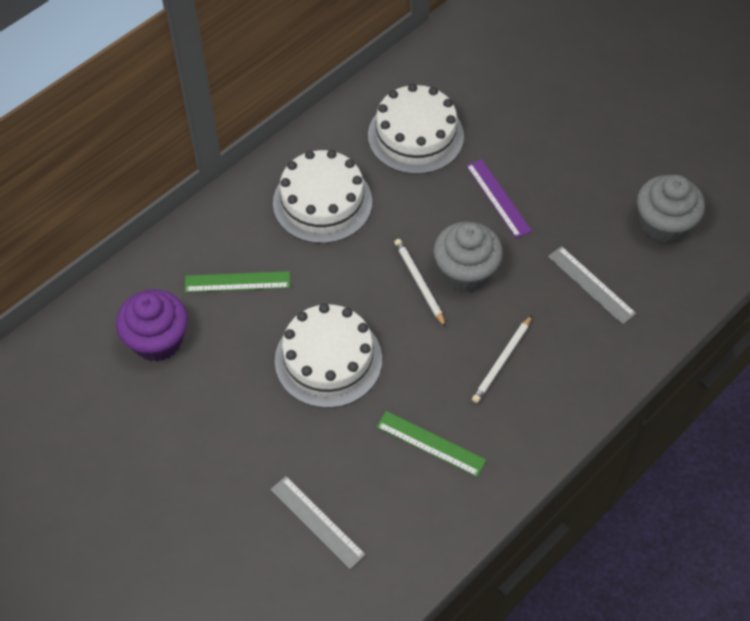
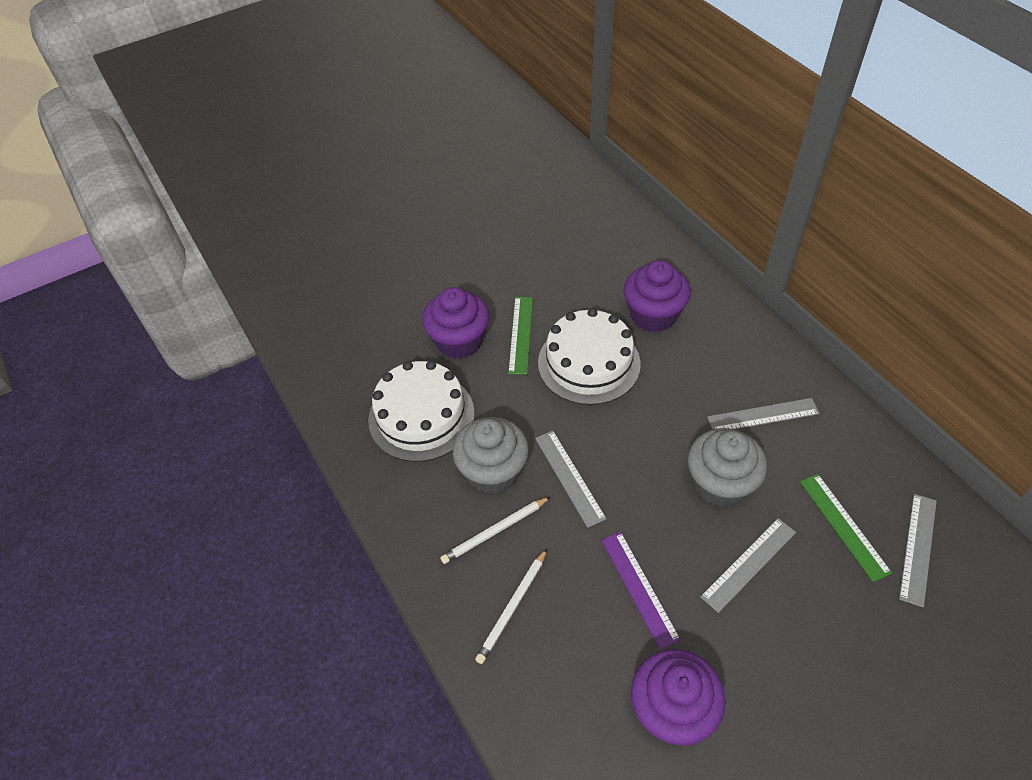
grey ruler: 2 -> 4
purple cupcake: 1 -> 3
white cake: 3 -> 2

